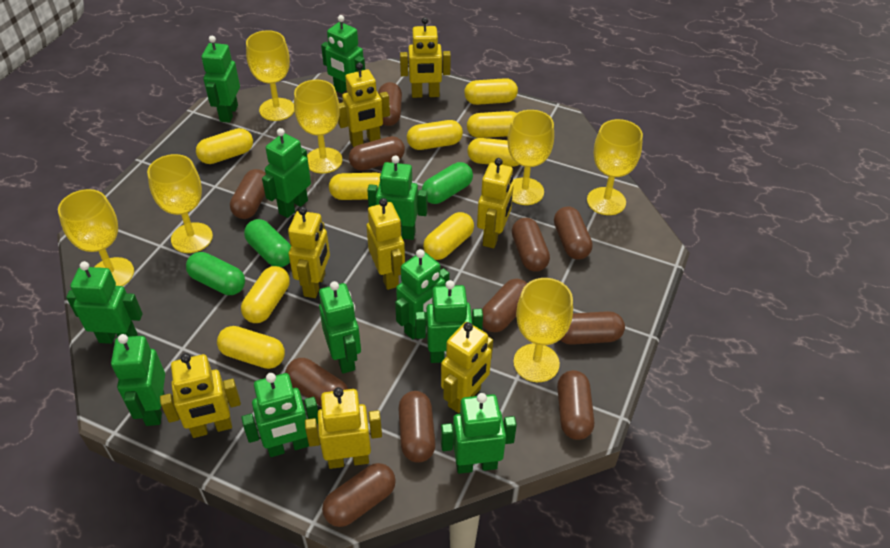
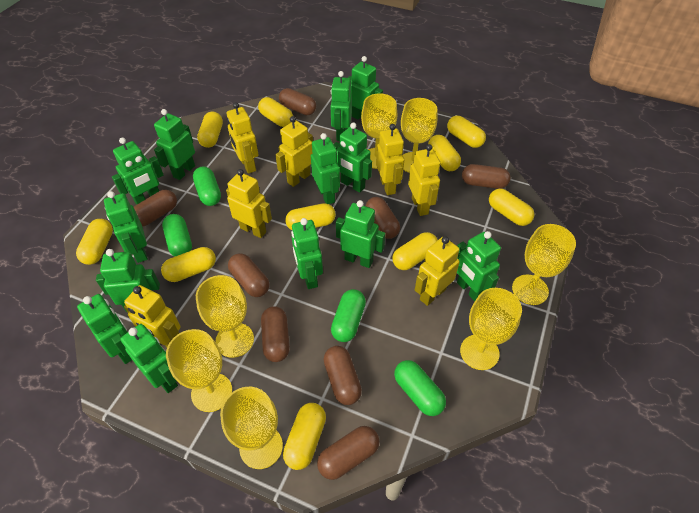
brown capsule: 11 -> 8
green capsule: 3 -> 4
green robot: 11 -> 13
yellow capsule: 9 -> 10
yellow robot: 8 -> 7

